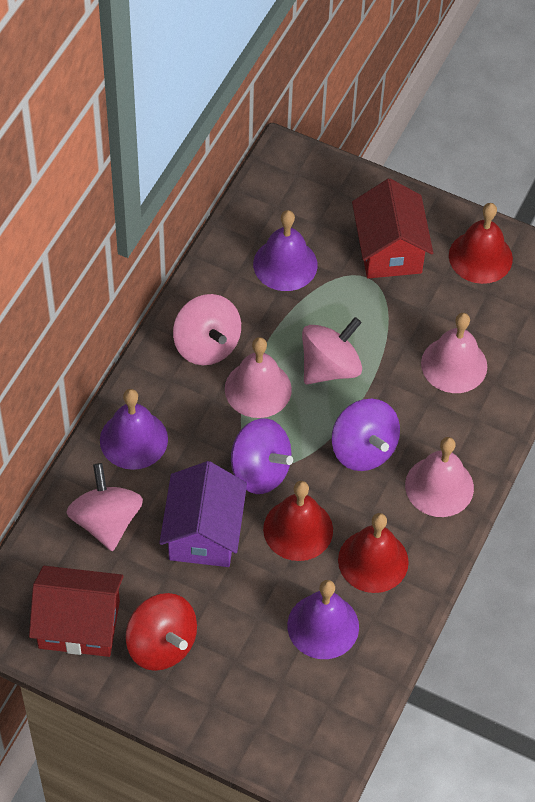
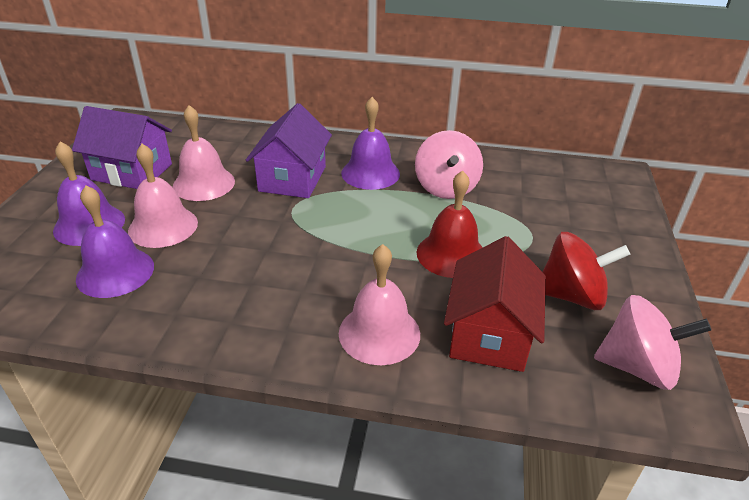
pink spinning top: 3 -> 2
purple house: 1 -> 2
purple spinning top: 2 -> 0
red bell: 3 -> 1
red house: 2 -> 1

